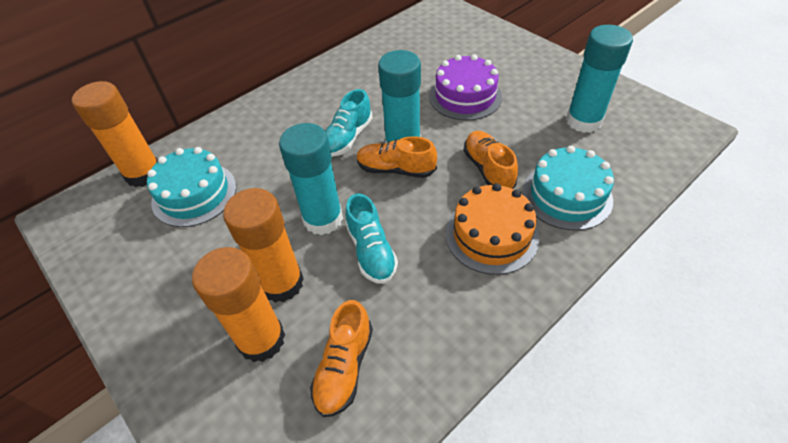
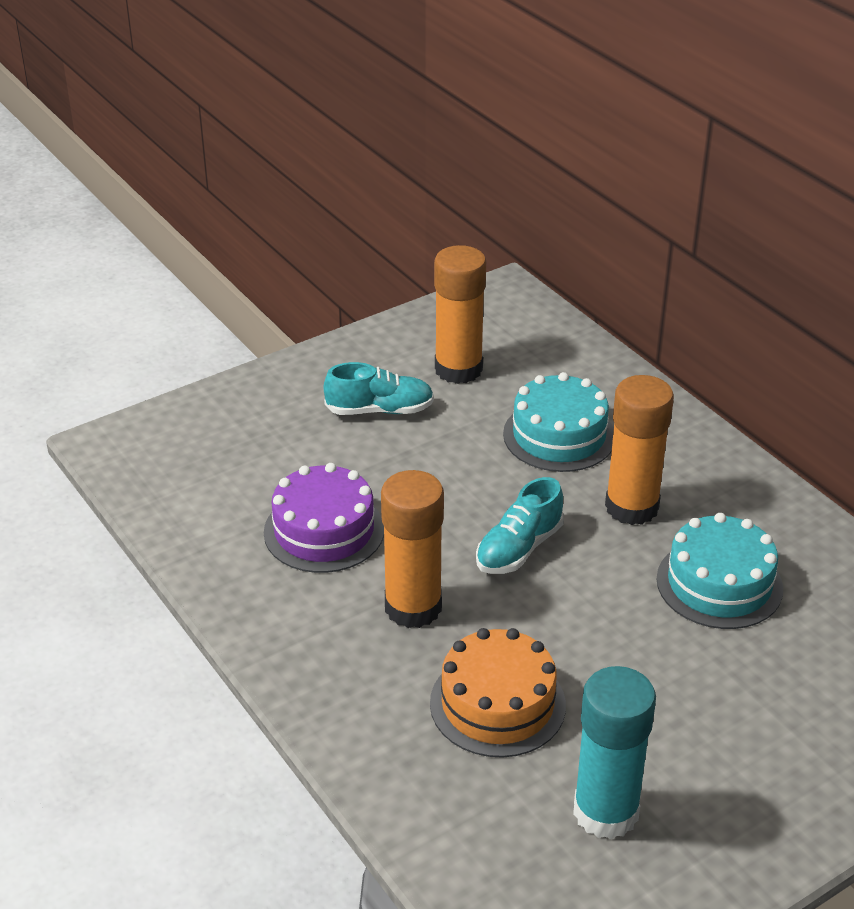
orange shoe: 3 -> 0
turquoise glue stick: 3 -> 1

